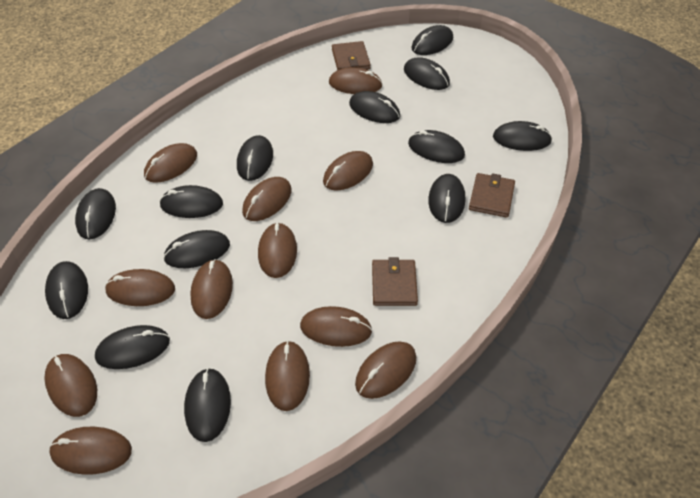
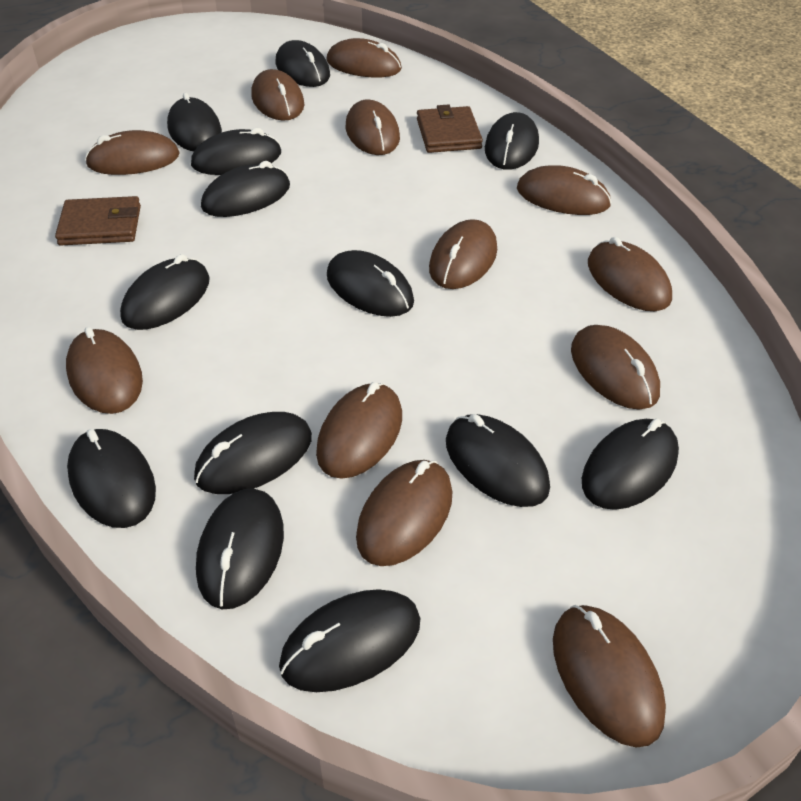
brown wallet: 3 -> 2

